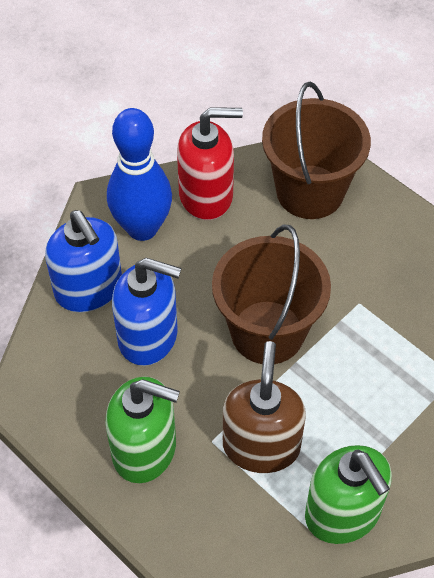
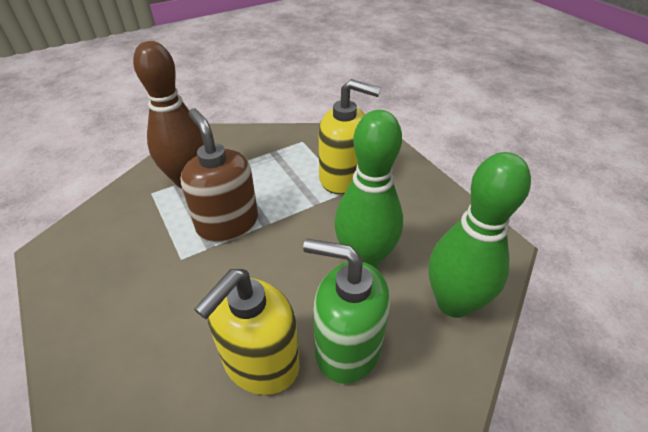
blue bowling pin: 1 -> 0
blue soap dispenser: 2 -> 0
brown bowling pin: 0 -> 1
brown bucket: 2 -> 0
green bowling pin: 0 -> 2
green soap dispenser: 2 -> 1
red soap dispenser: 1 -> 0
yellow soap dispenser: 0 -> 2

